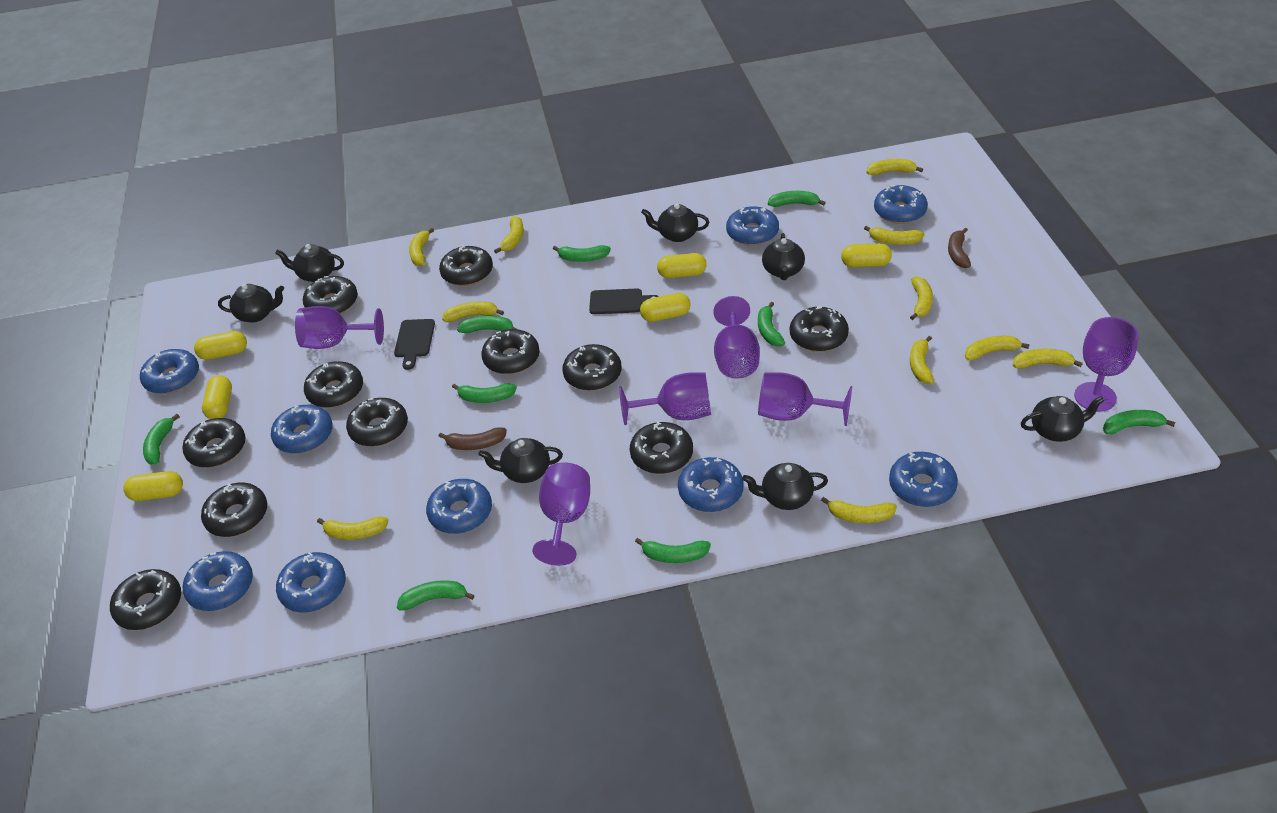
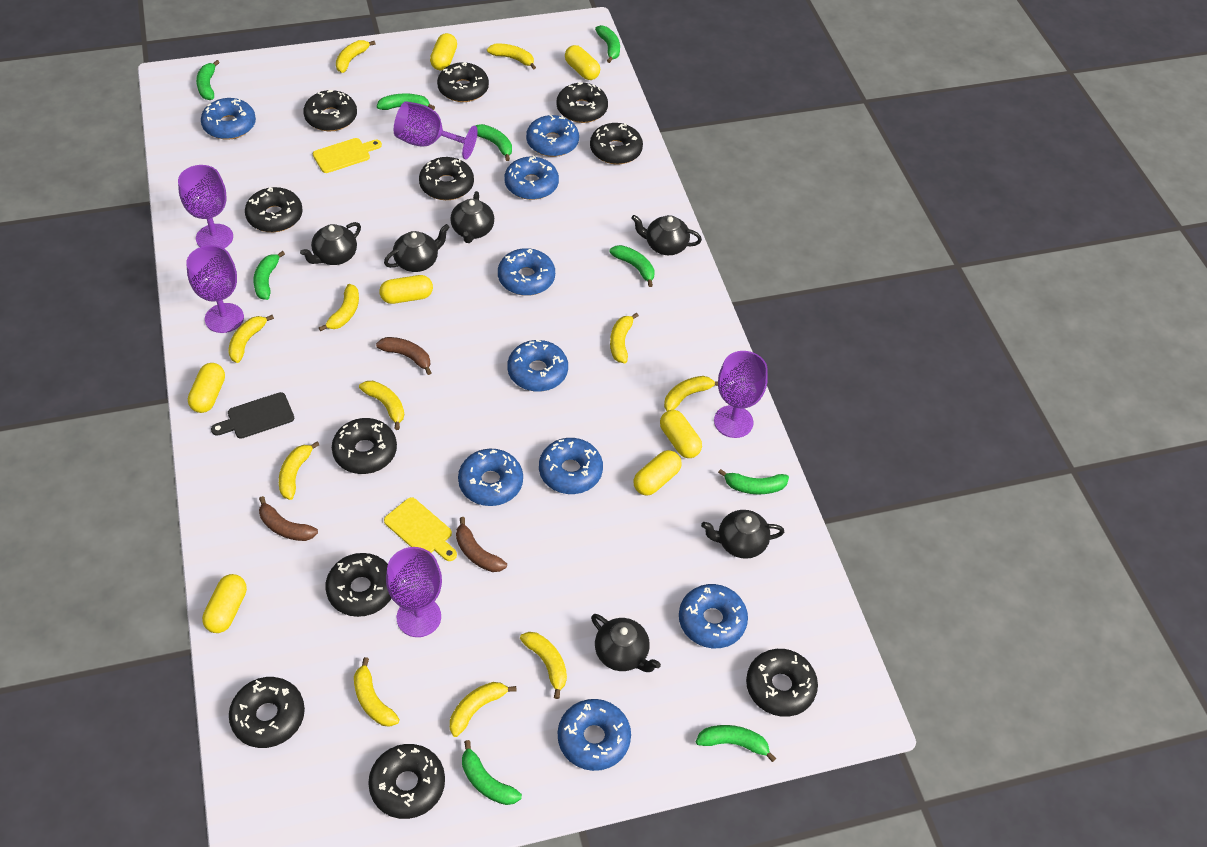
black cutting board: 2 -> 1
black teapot: 7 -> 6
brown banana: 2 -> 3
purple goblet: 6 -> 5
yellow capsule: 6 -> 7
yellow cutting board: 0 -> 2

